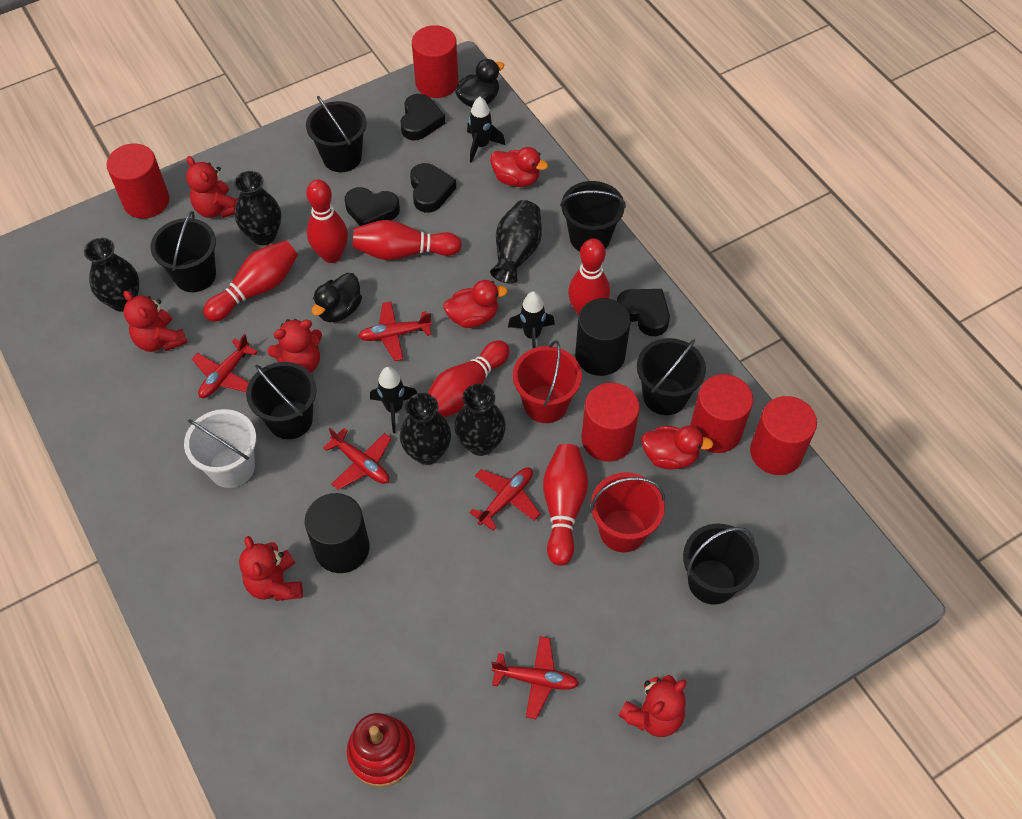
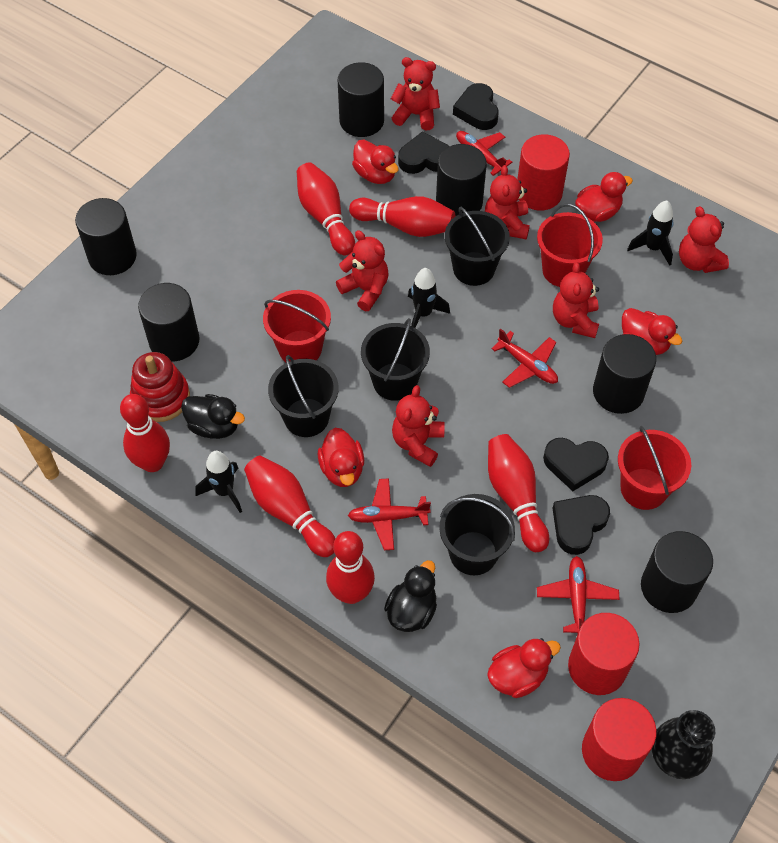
black bucket: 6 -> 4
black cylinder: 2 -> 6
black vase: 5 -> 1
red bucket: 2 -> 3
red cylinder: 5 -> 3
red duck: 3 -> 5
red plane: 5 -> 4
red teddy bear: 5 -> 6
white bucket: 1 -> 0

